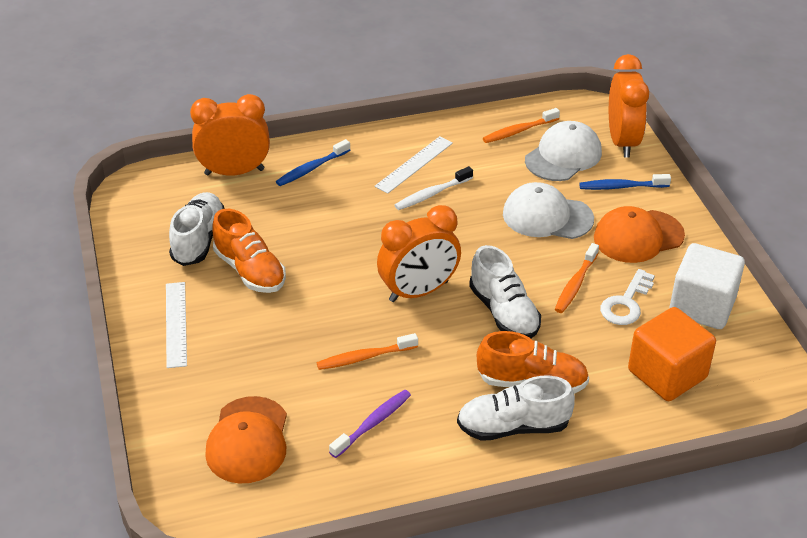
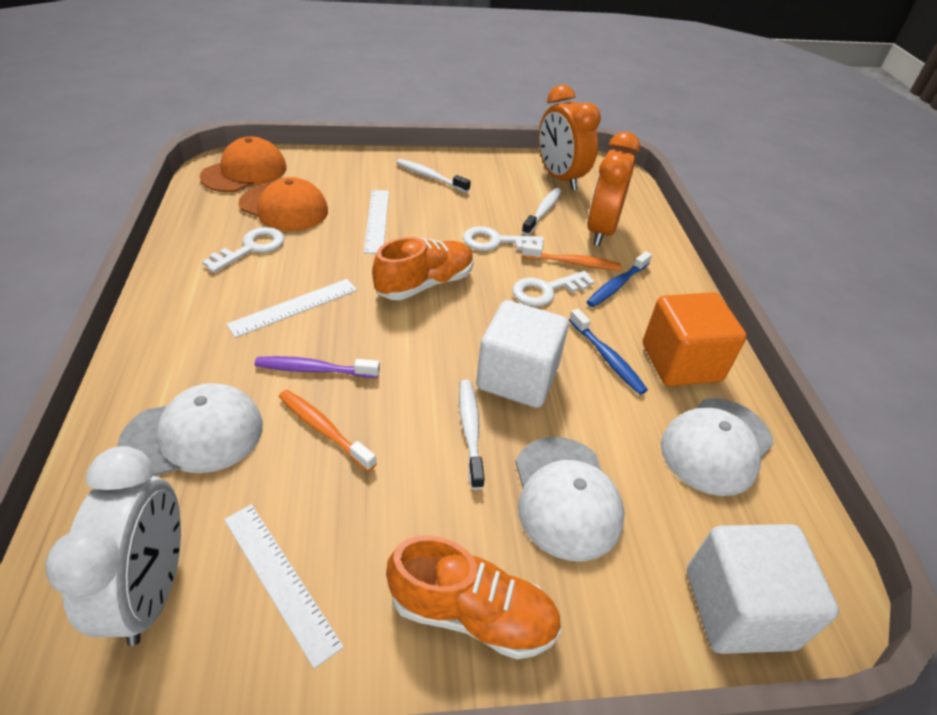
orange clock: 3 -> 2
orange toothbrush: 3 -> 2
white cap: 2 -> 3
white clock: 0 -> 1
white cube: 1 -> 2
white key: 1 -> 3
white ruler: 2 -> 3
white shoe: 3 -> 0
white toothbrush: 1 -> 3

